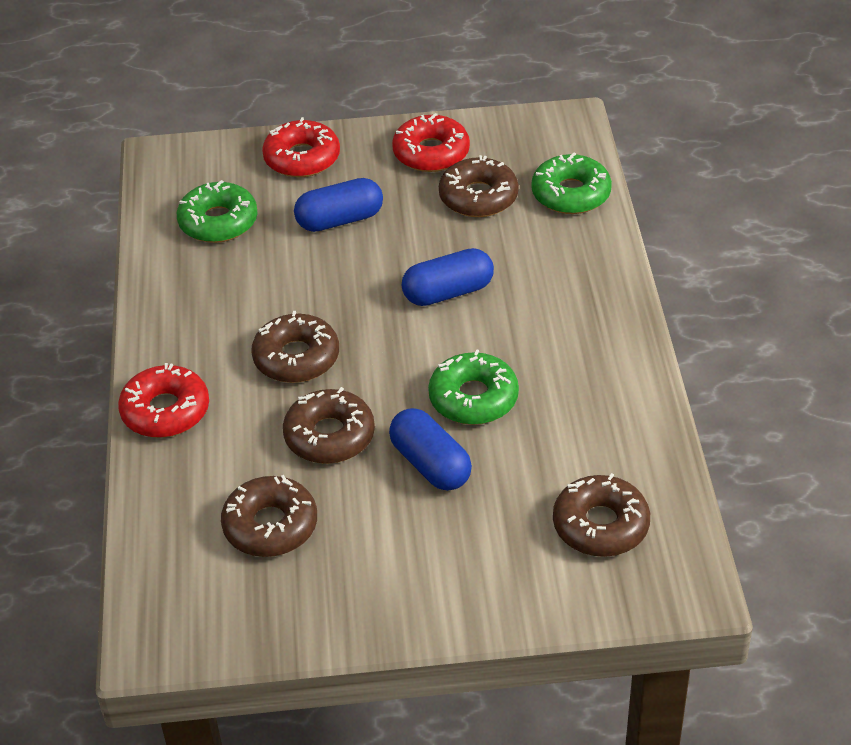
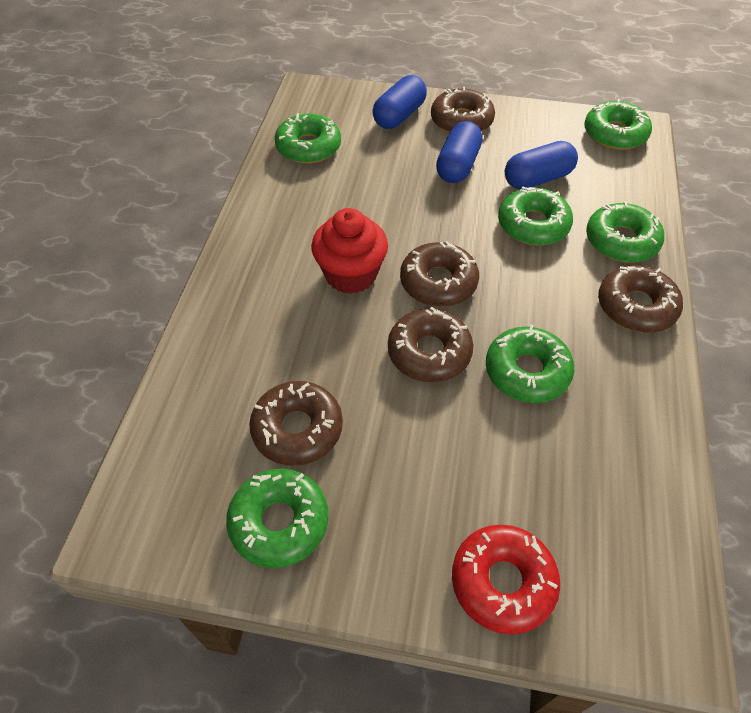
green donut: 3 -> 6
red cupcake: 0 -> 1
red donut: 3 -> 1

